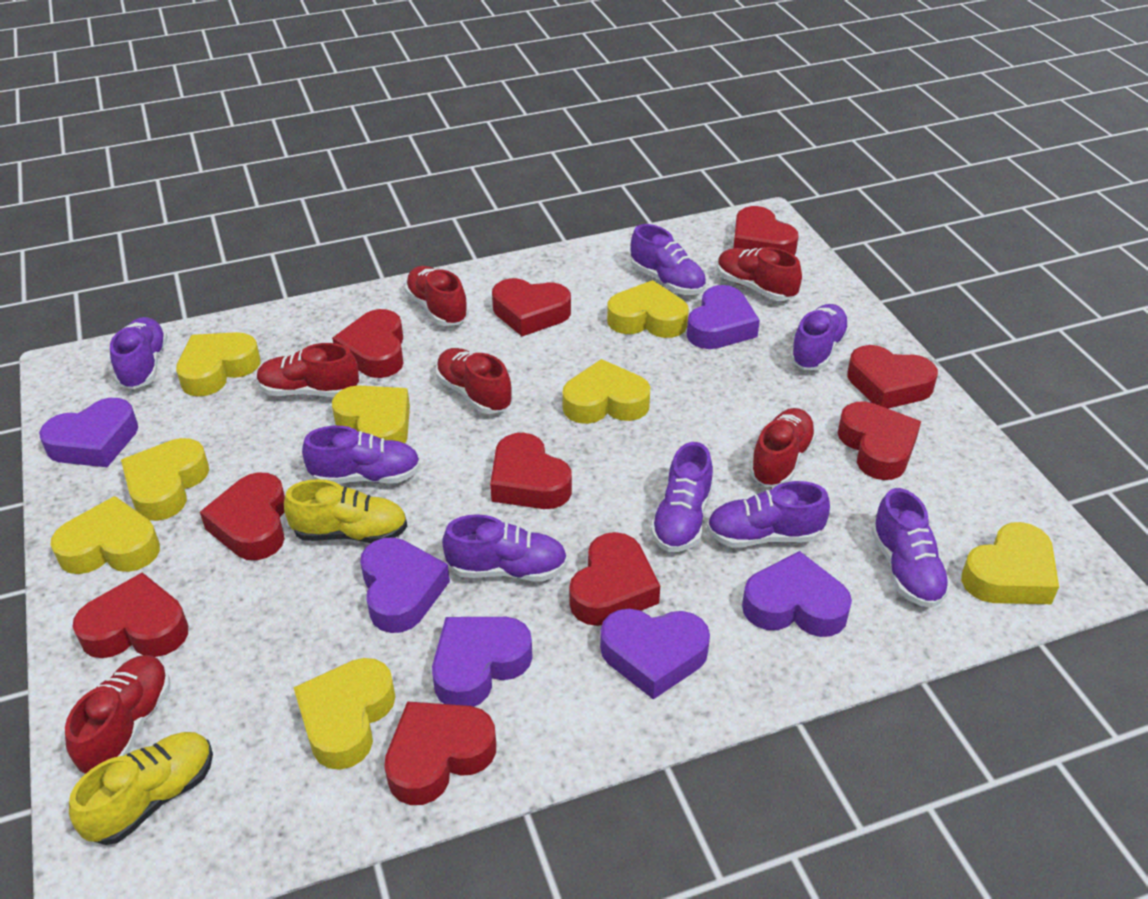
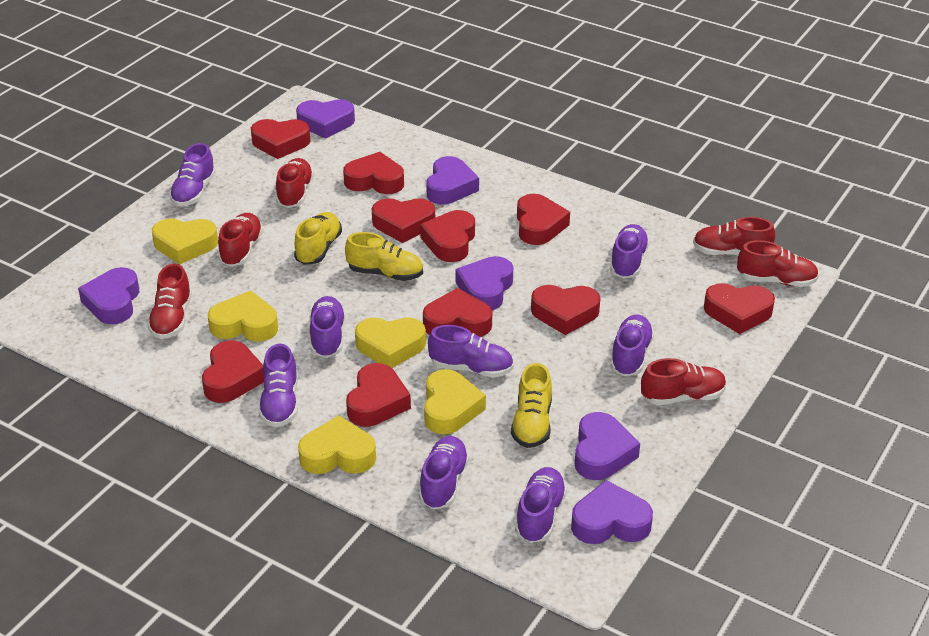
yellow heart: 8 -> 5
yellow shoe: 2 -> 3

